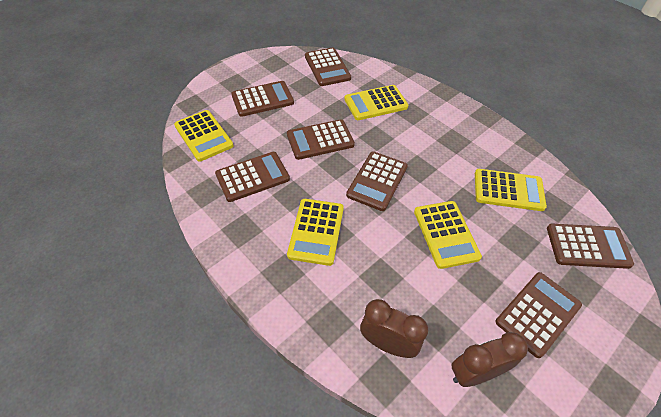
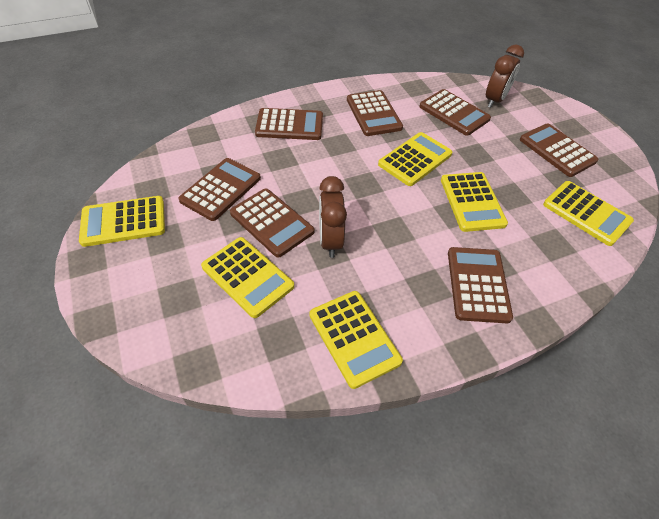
yellow calculator: 5 -> 6

